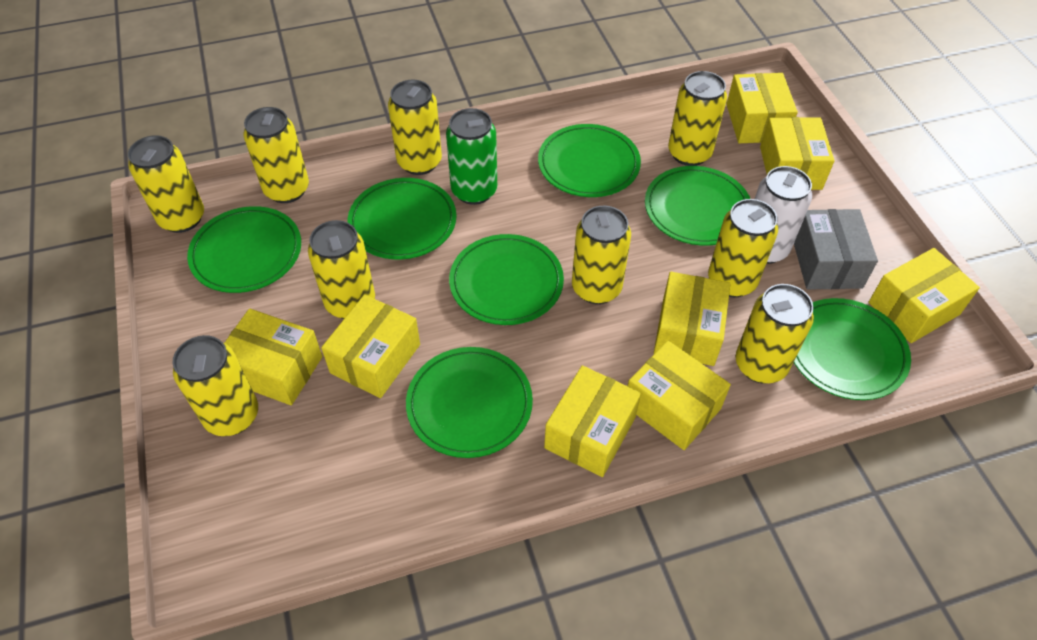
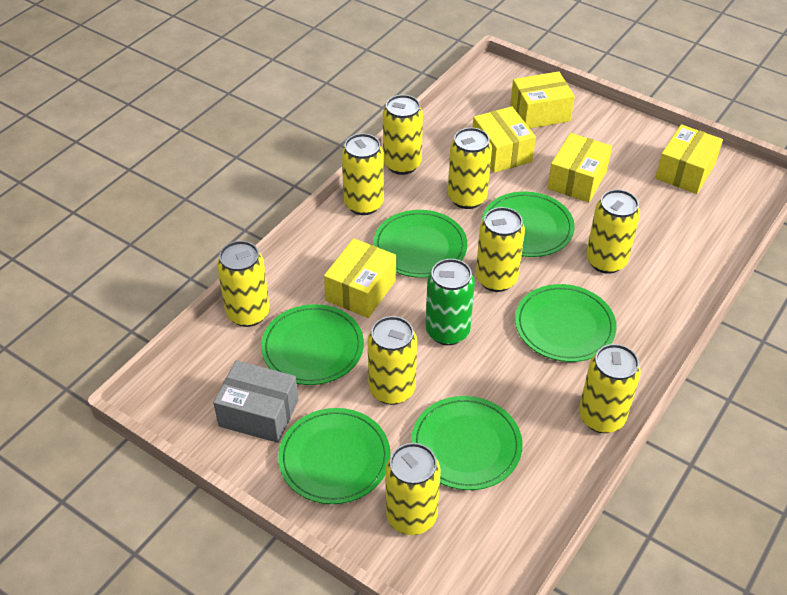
green plate: 7 -> 6
white can: 1 -> 0
yellow box: 8 -> 5

